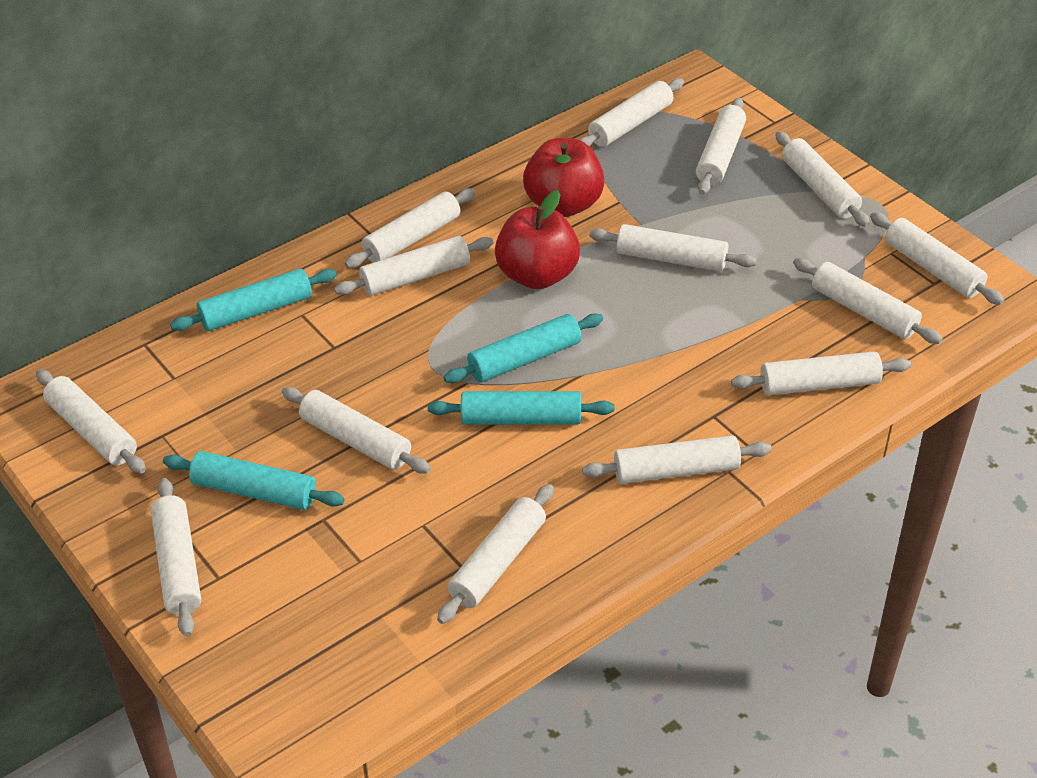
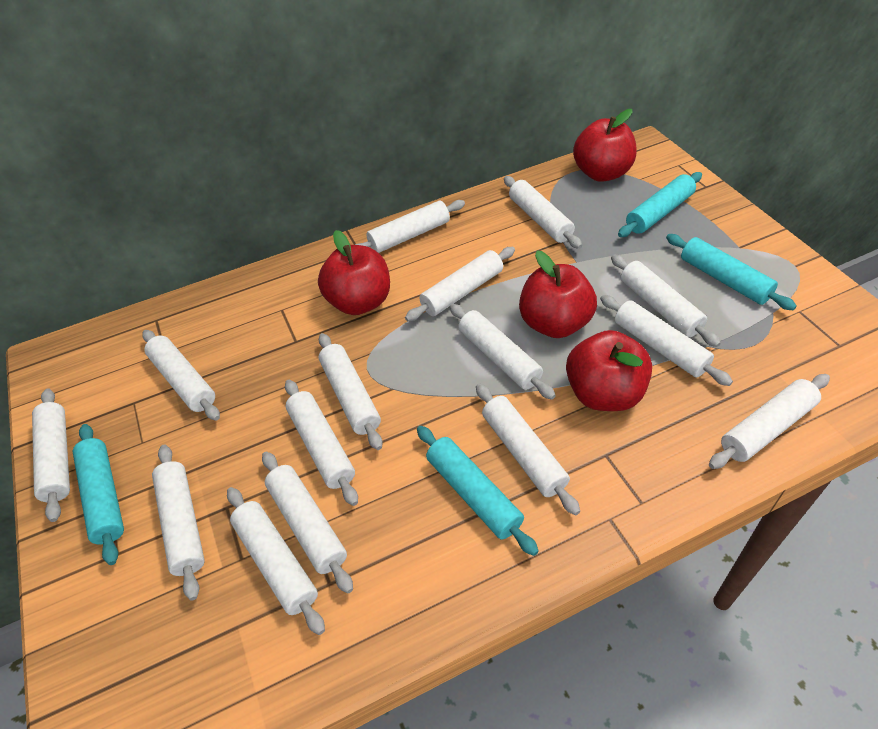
red apple: 2 -> 4
white rolling pin: 14 -> 15

